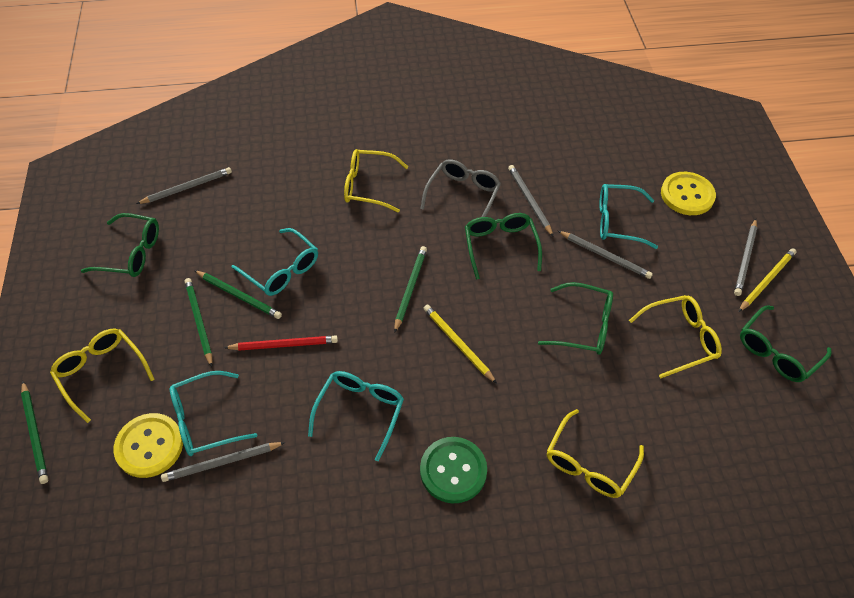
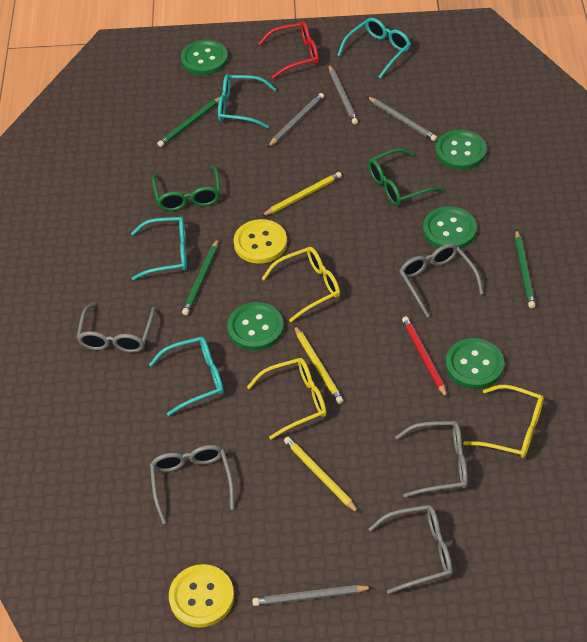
green button: 1 -> 5
green glasses: 4 -> 2
green pencil: 4 -> 3
grey glasses: 1 -> 5
grey pencil: 5 -> 4
red glasses: 0 -> 1
yellow glasses: 4 -> 3
yellow pencil: 2 -> 3

